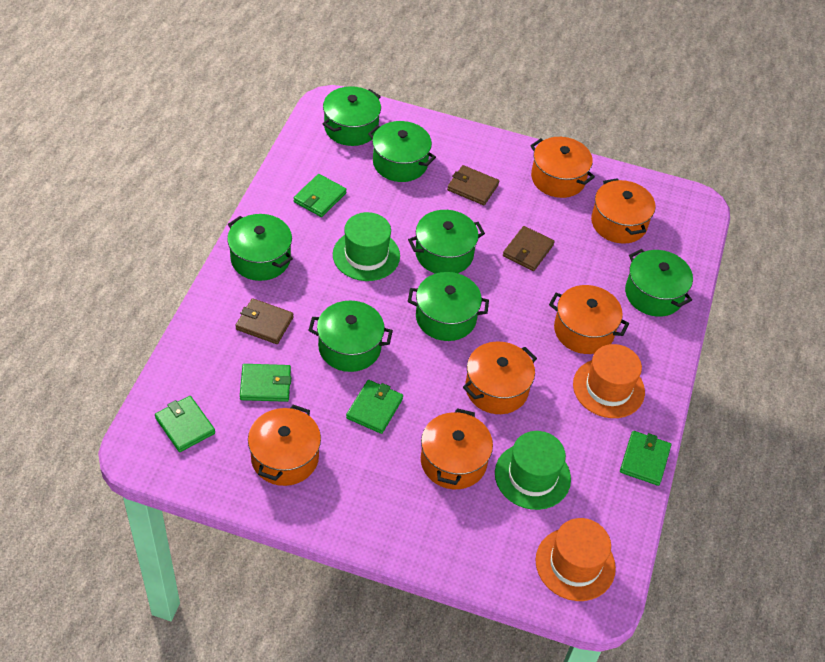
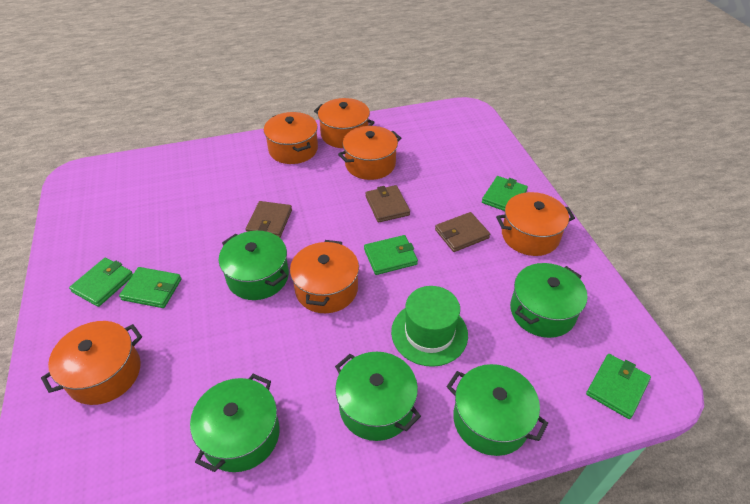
green hat: 2 -> 1
green pot: 7 -> 5
orange hat: 2 -> 0

